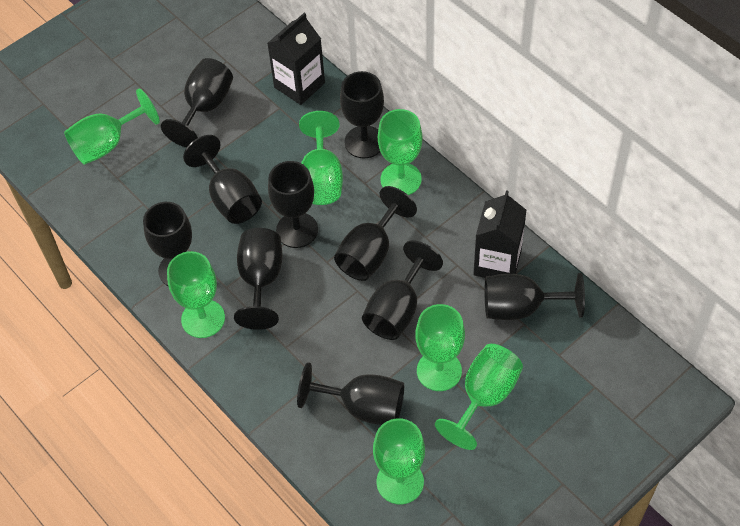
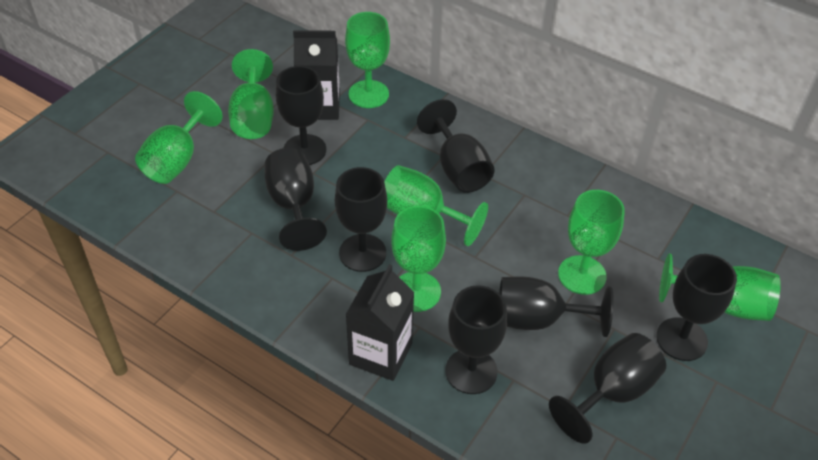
black goblet: 10 -> 8

